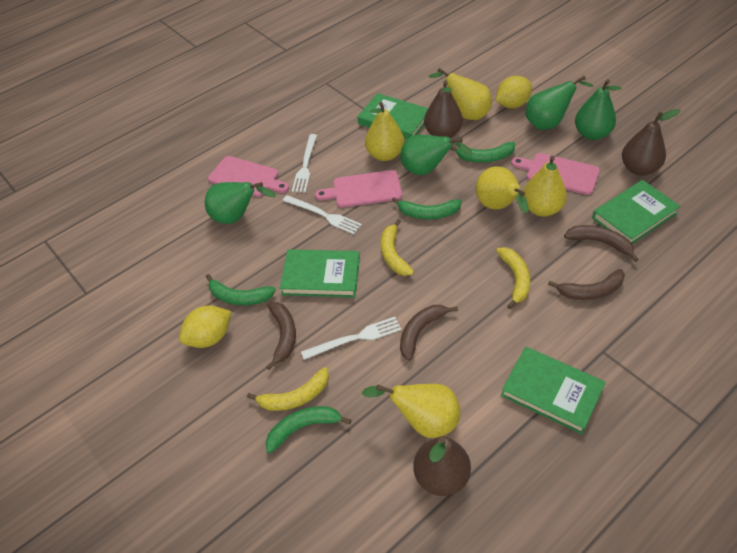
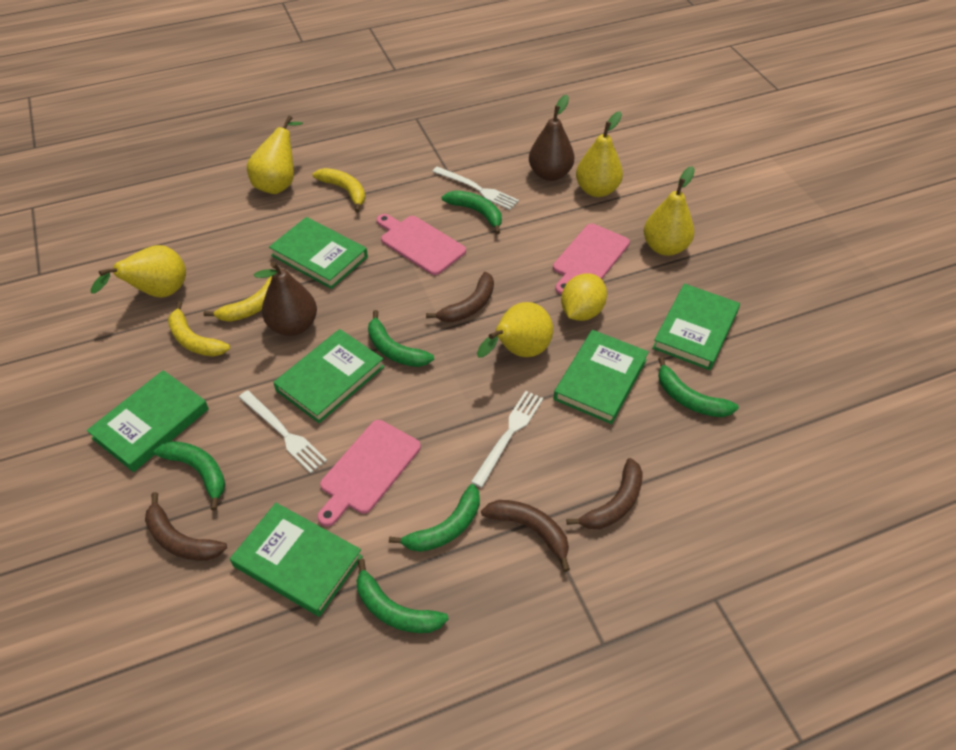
brown pear: 3 -> 2
green banana: 4 -> 6
green book: 4 -> 6
green pear: 4 -> 0
yellow lemon: 2 -> 1

